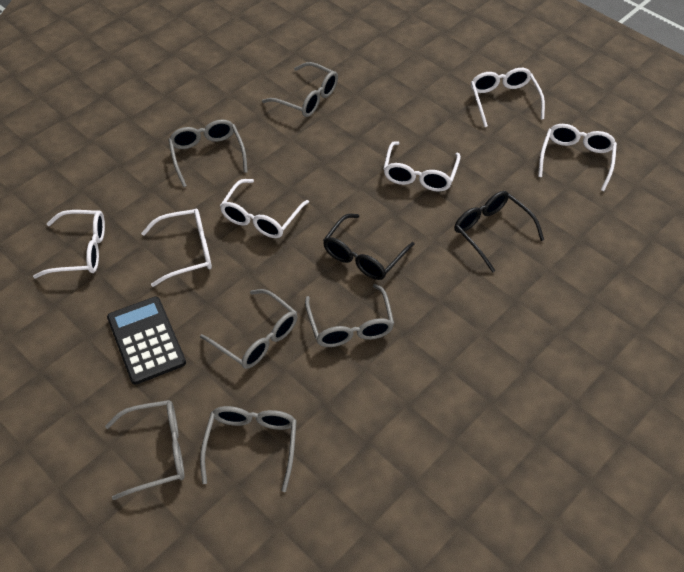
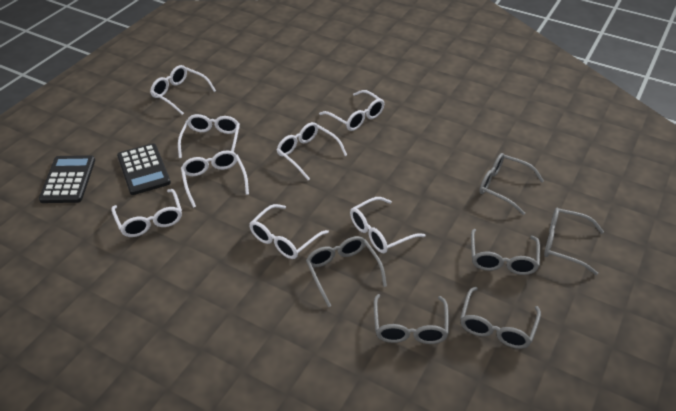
black calculator: 1 -> 2
black glasses: 2 -> 0
white glasses: 6 -> 8

